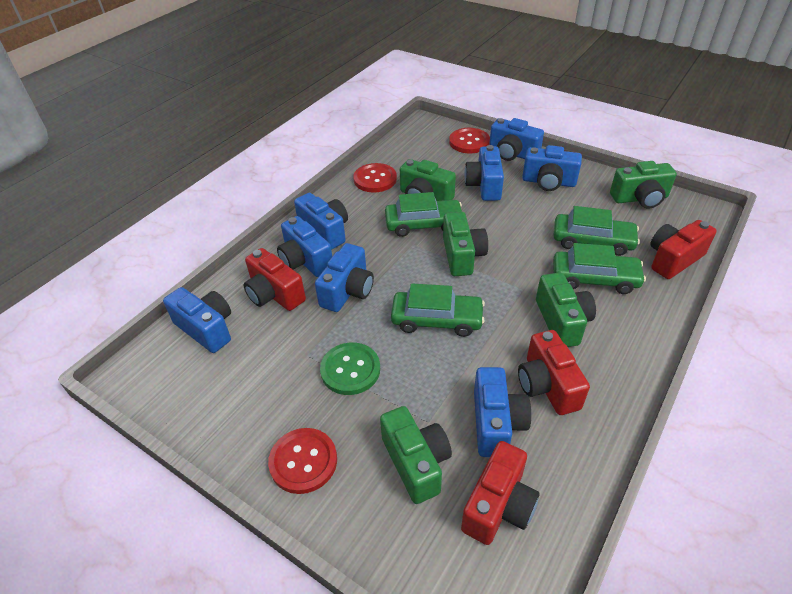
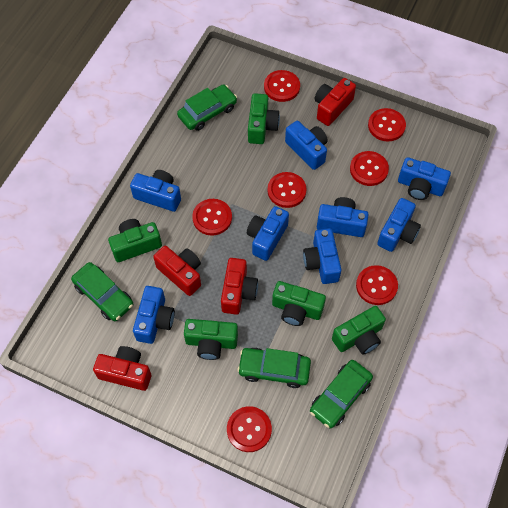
green button: 1 -> 0
red button: 3 -> 7

